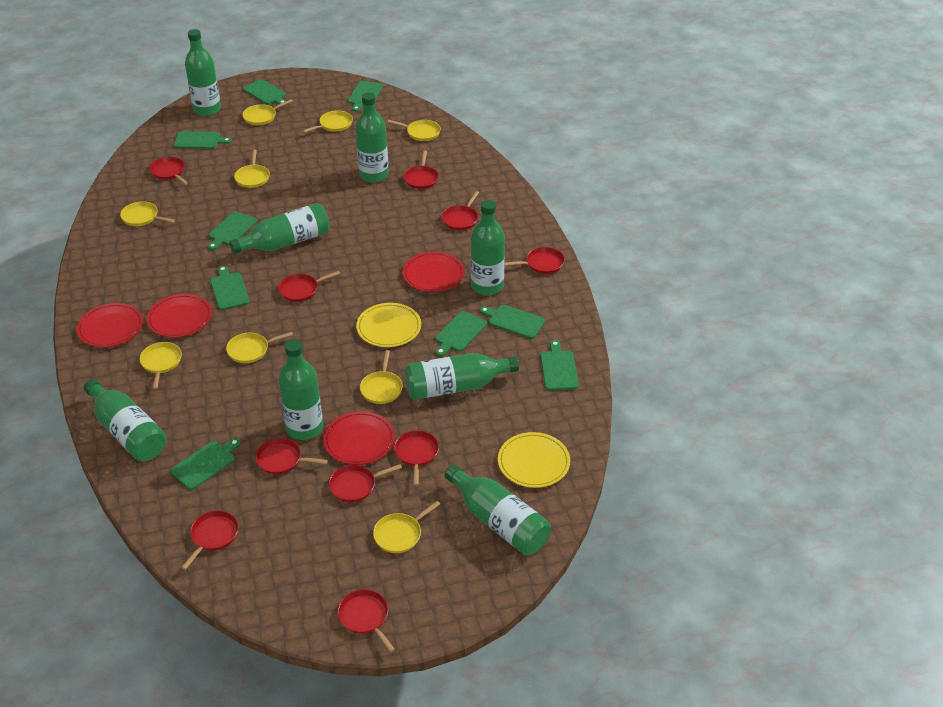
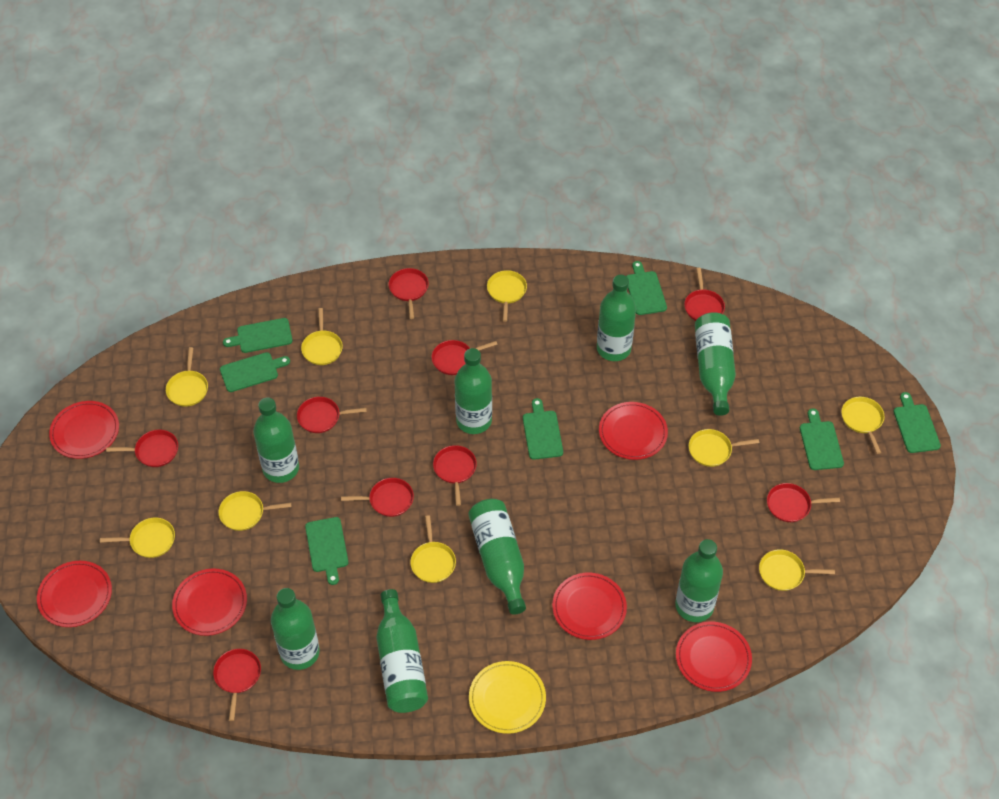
green cutting board: 9 -> 7
red pan: 10 -> 9
red plate: 4 -> 6
yellow plate: 2 -> 1

